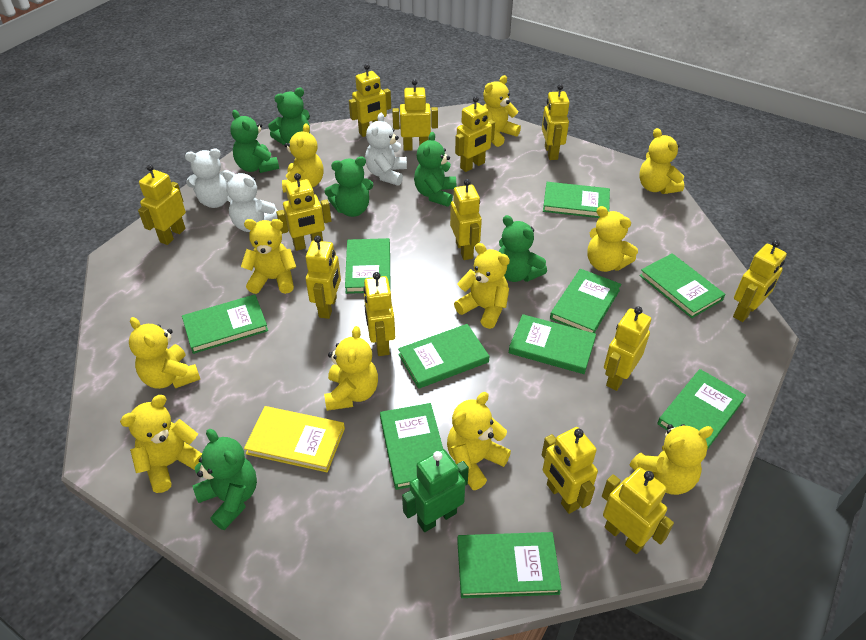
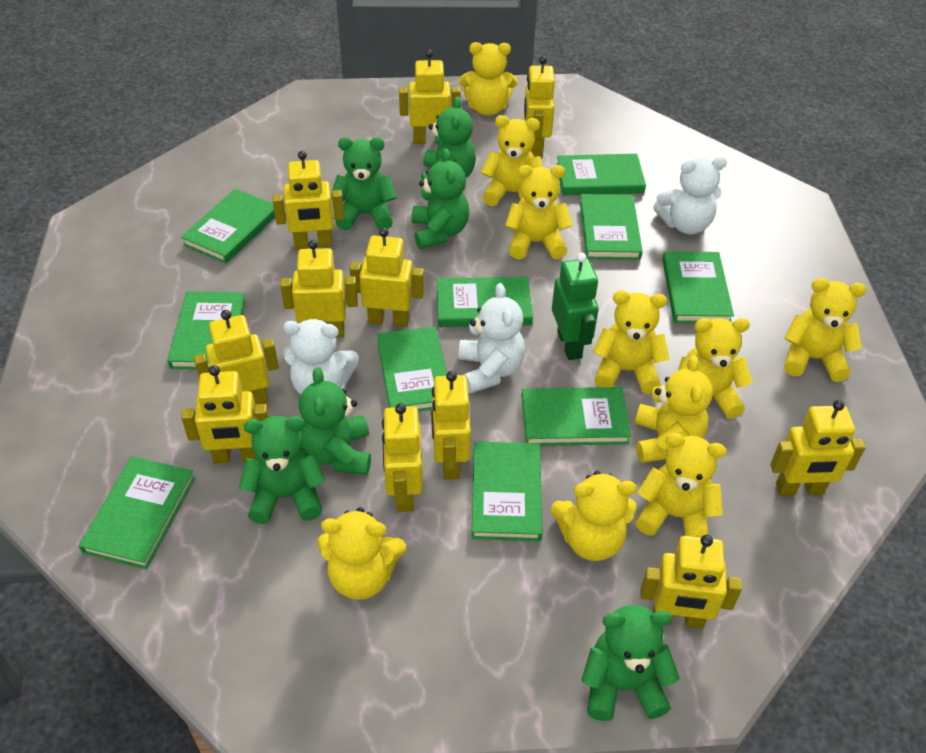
yellow book: 1 -> 0
yellow robot: 13 -> 11
yellow teddy bear: 11 -> 10

